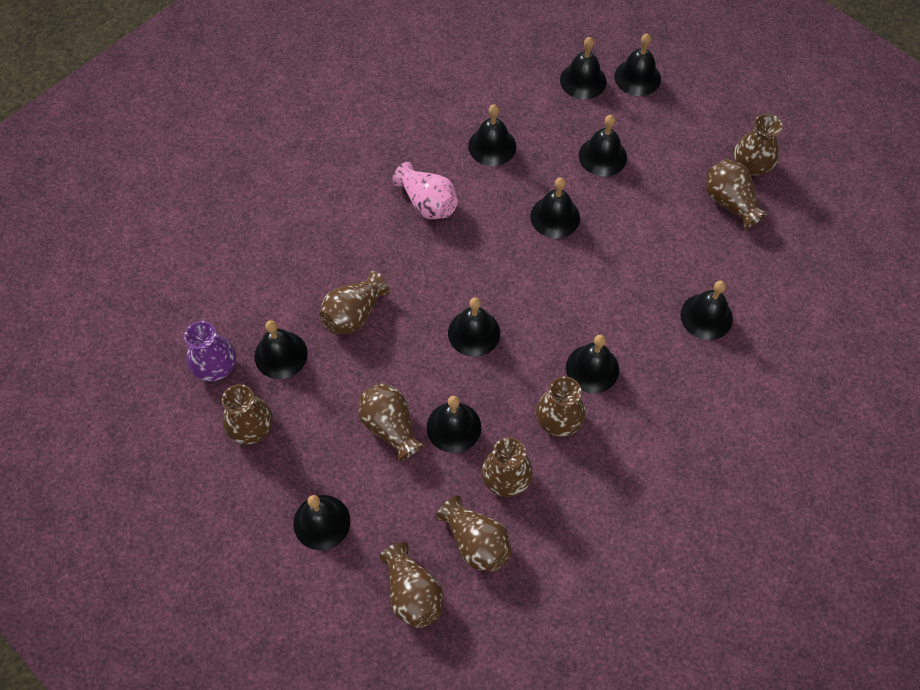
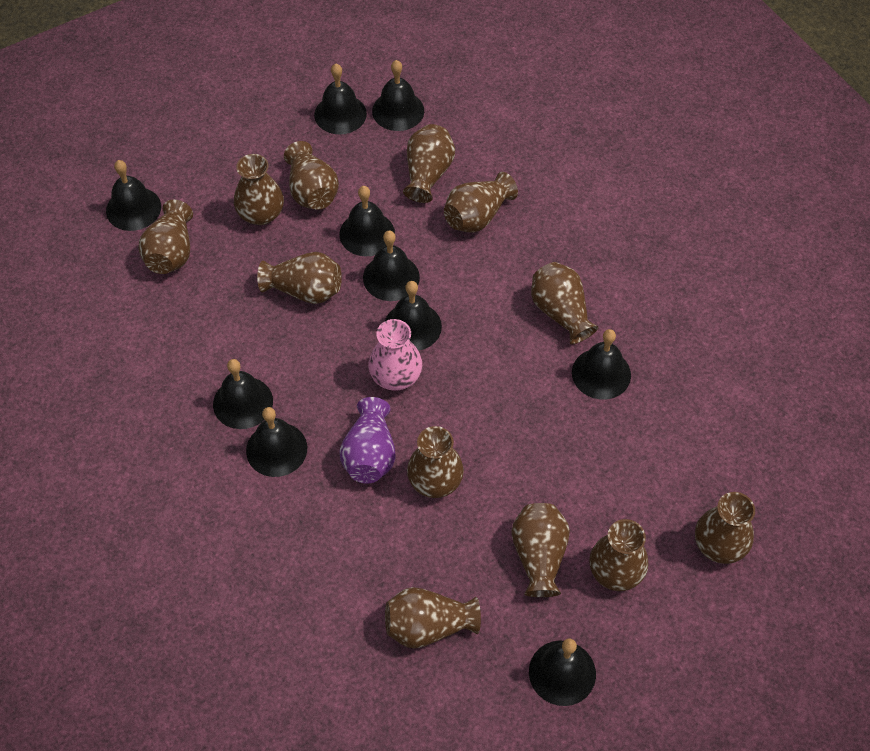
black bell: 11 -> 10
brown vase: 9 -> 12

